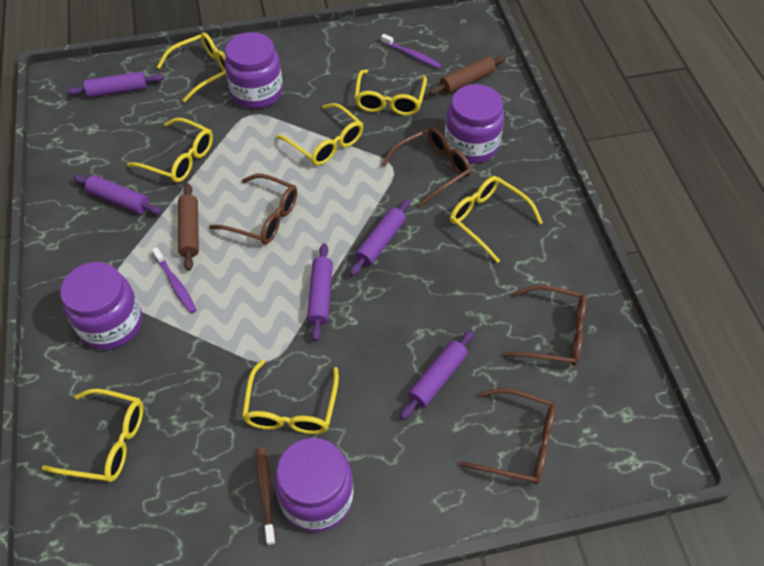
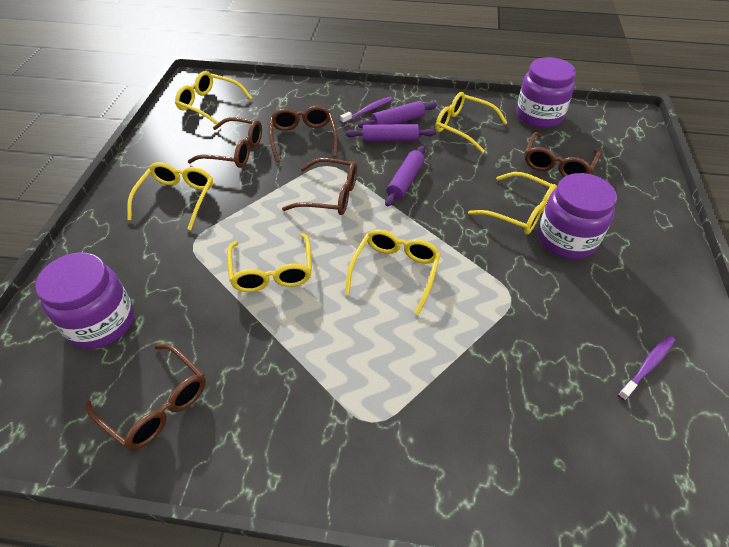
brown glasses: 4 -> 5
brown rolling pin: 2 -> 0
brown toothbrush: 1 -> 0
purple jar: 4 -> 3
purple rolling pin: 5 -> 3
yellow glasses: 7 -> 6

